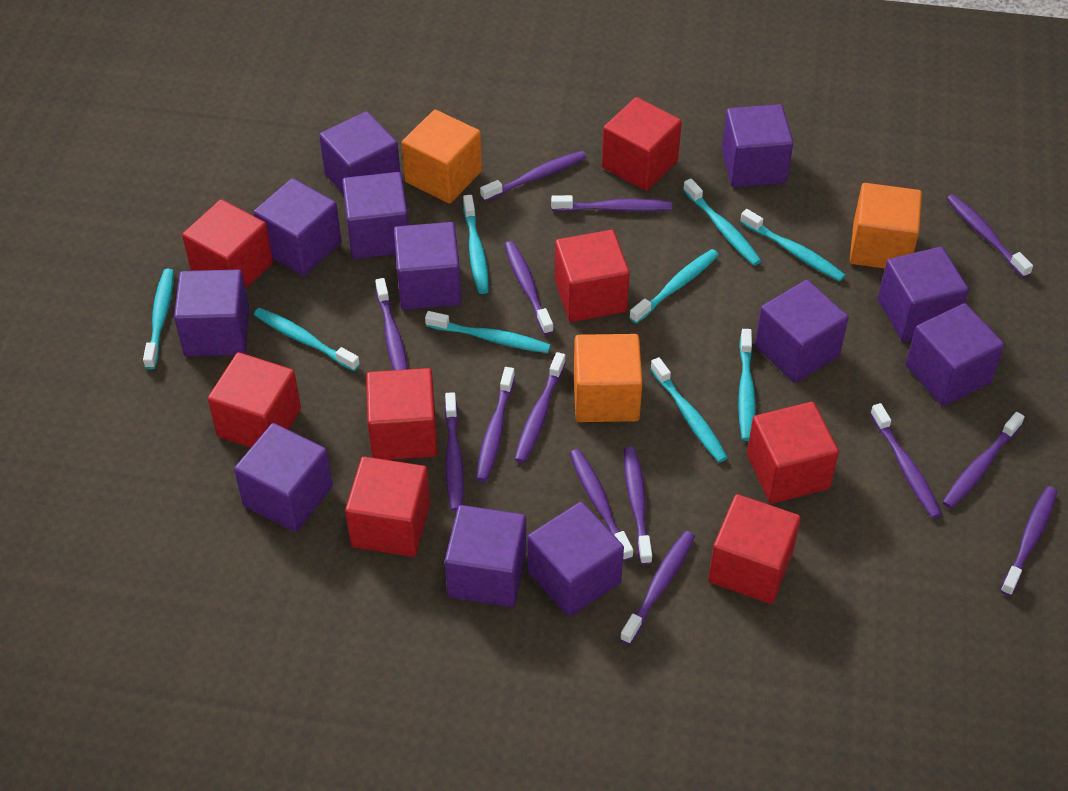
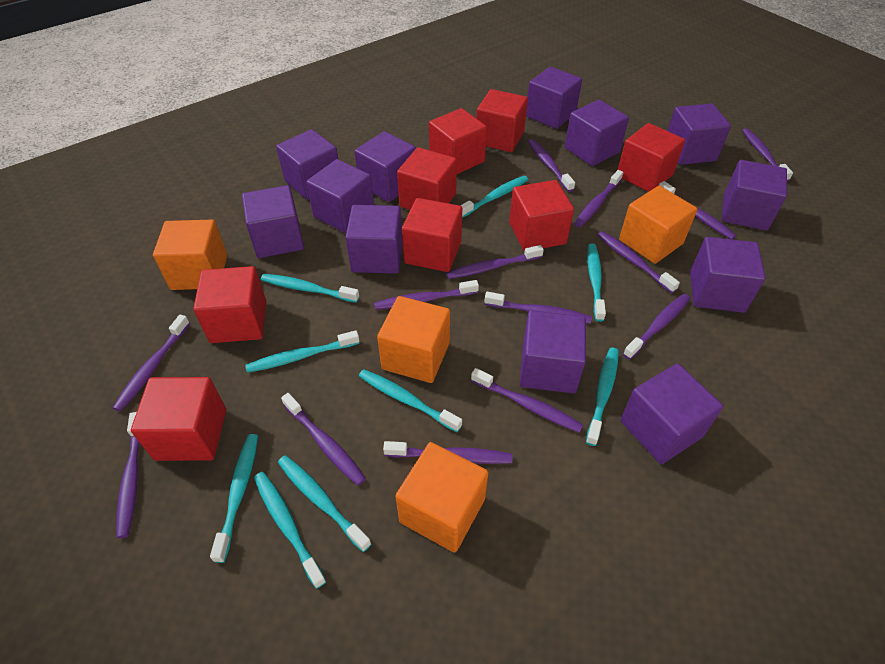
orange cube: 3 -> 4

